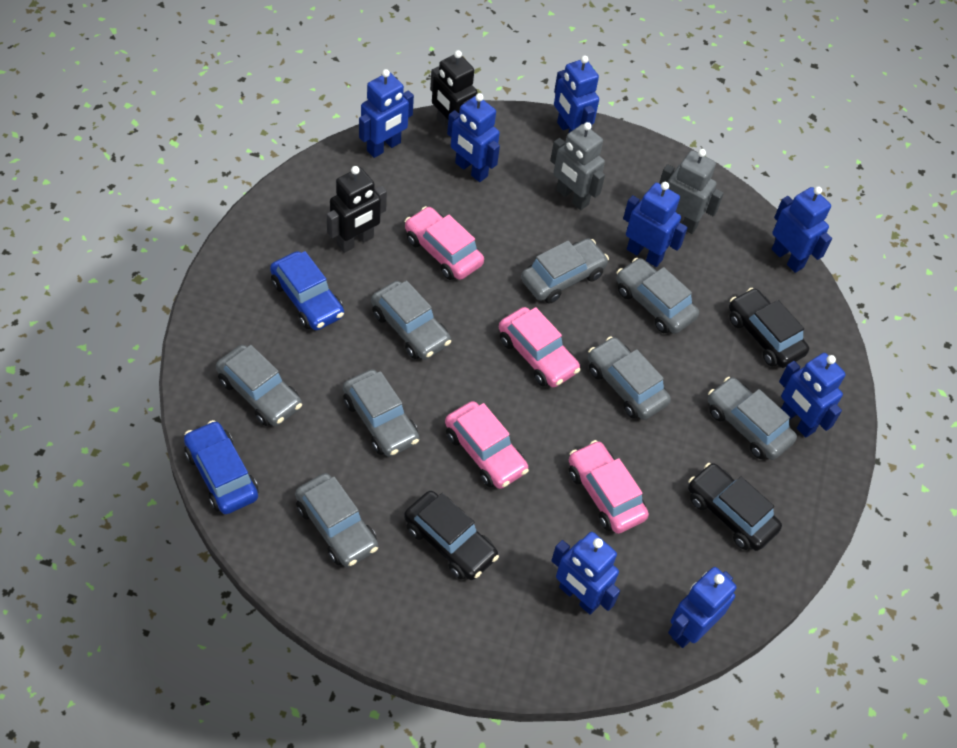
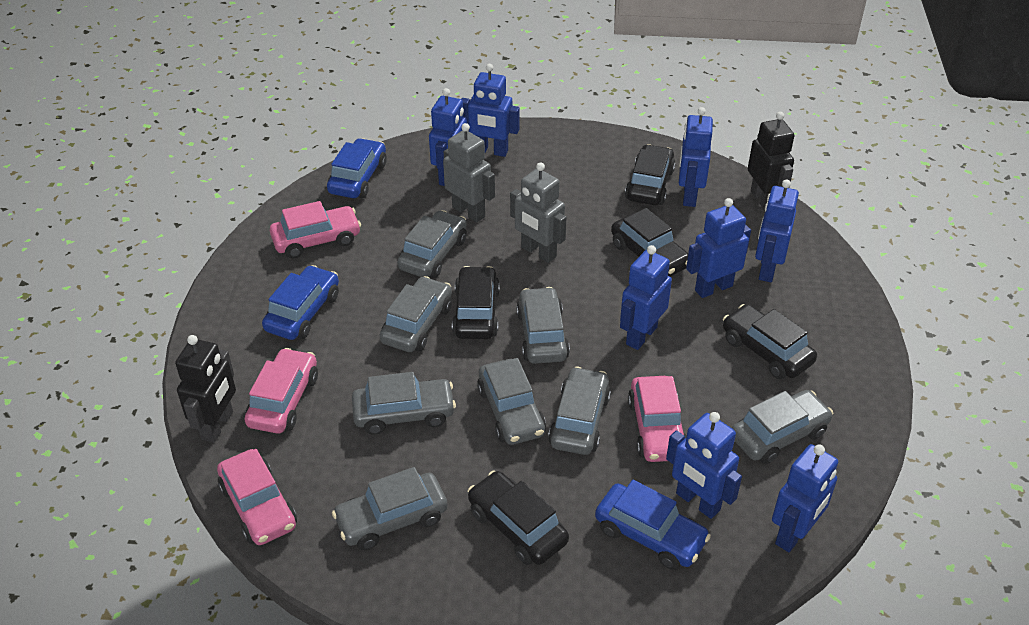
black car: 3 -> 5
blue car: 2 -> 3

